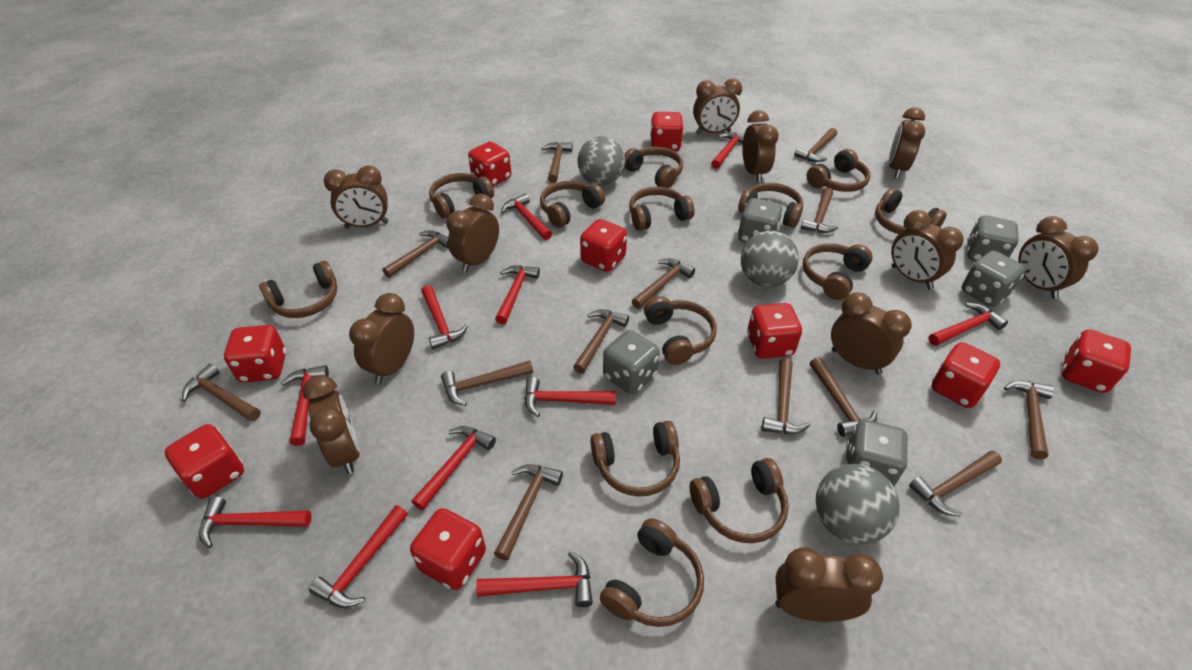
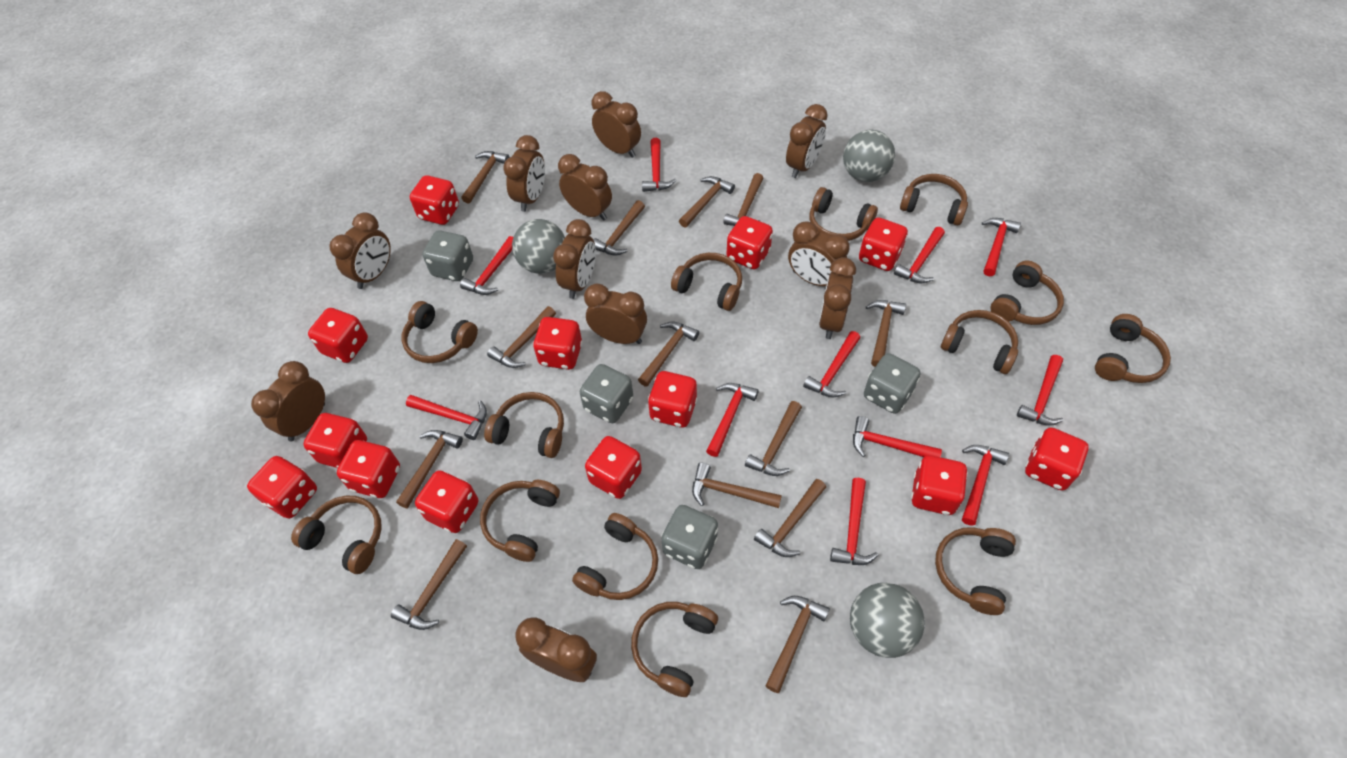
grey dice: 5 -> 4
red dice: 9 -> 13

